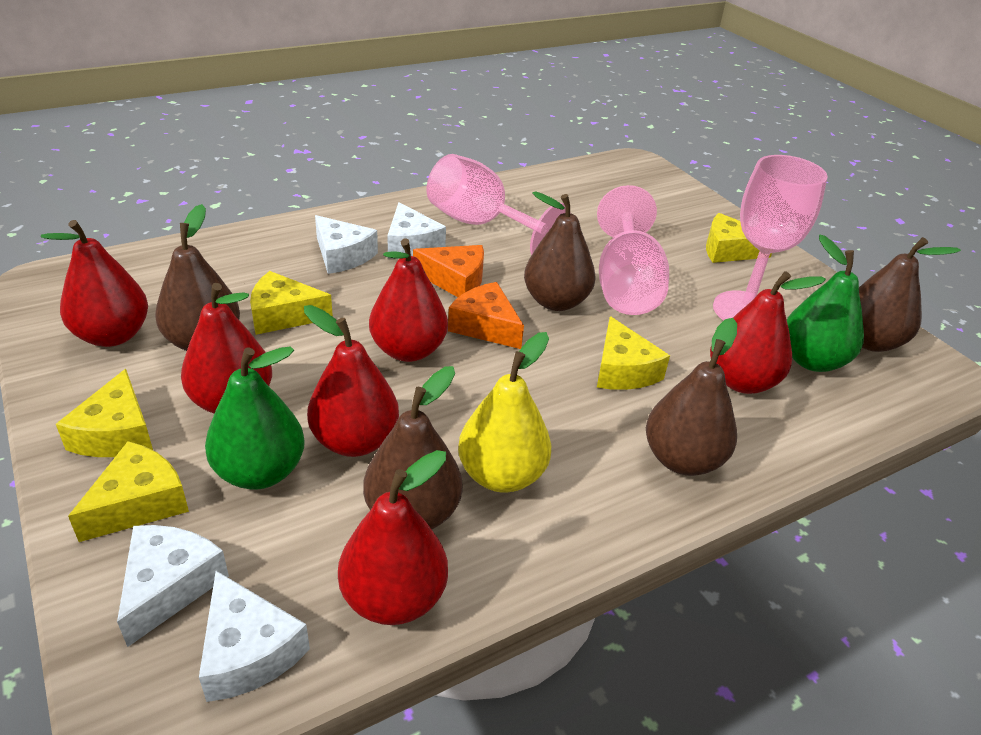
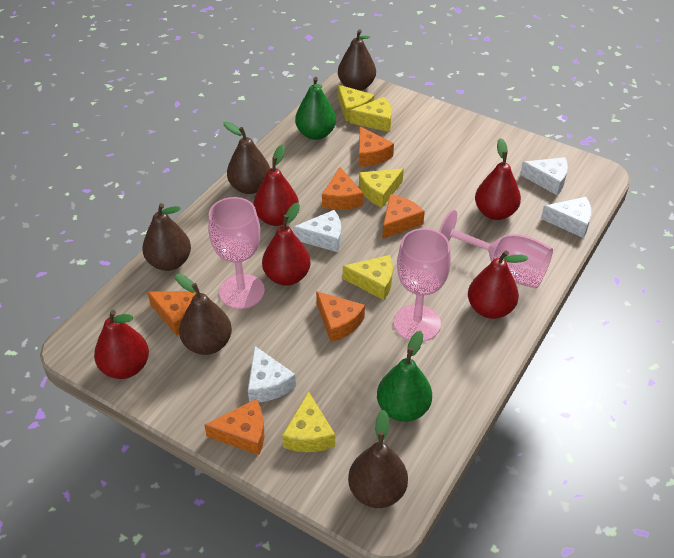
orange cheese: 2 -> 6
red pear: 6 -> 5
yellow pear: 1 -> 0

